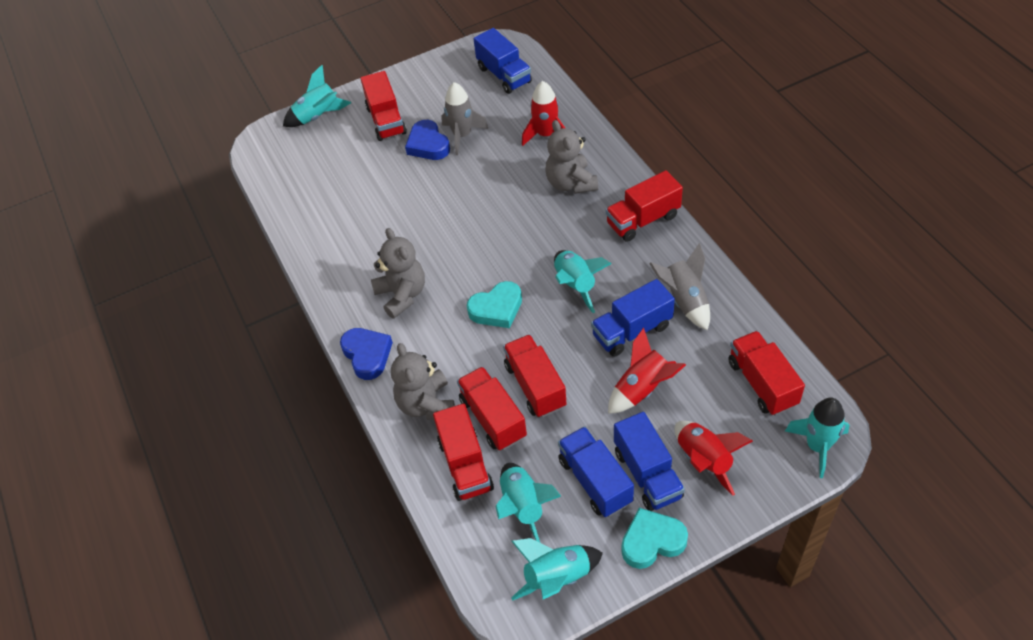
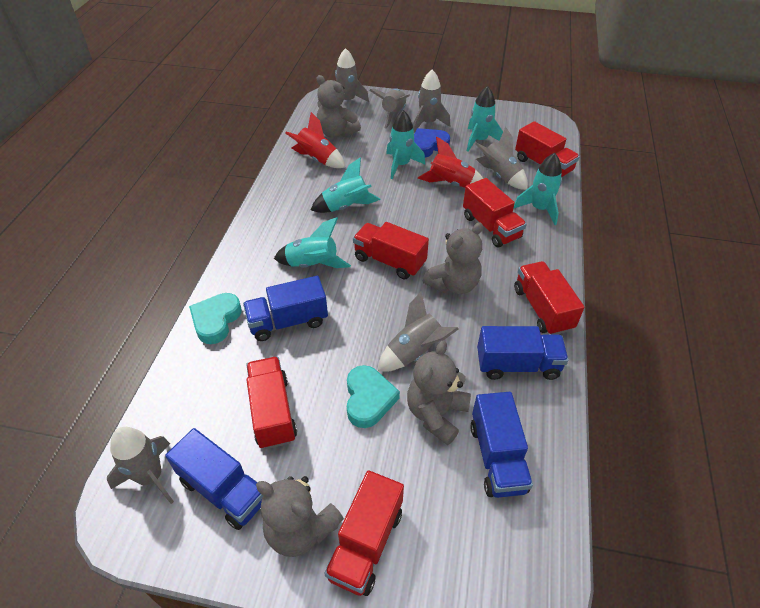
blue heart: 2 -> 1
grey rocket: 2 -> 6
grey teddy bear: 3 -> 4
red rocket: 3 -> 2

